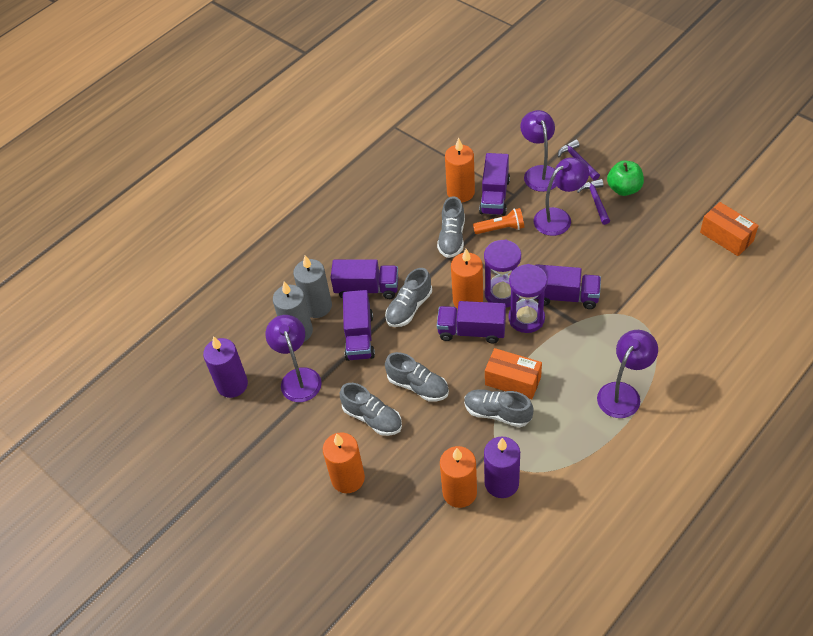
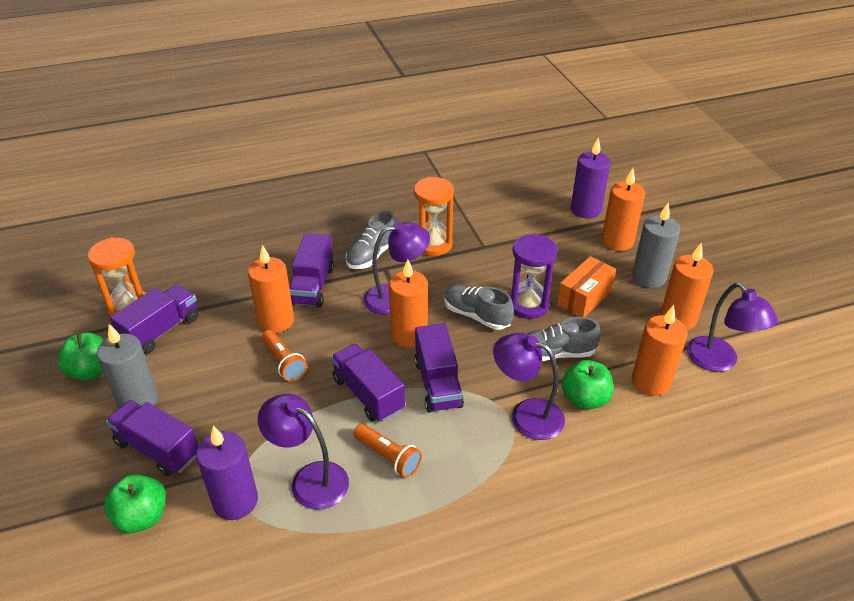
green apple: 1 -> 3
grey shoe: 5 -> 3
orange box: 2 -> 1
orange candle: 4 -> 5
orange flashlight: 1 -> 2
orange hourglass: 0 -> 2
purple hammer: 2 -> 0
purple hourglass: 2 -> 1

